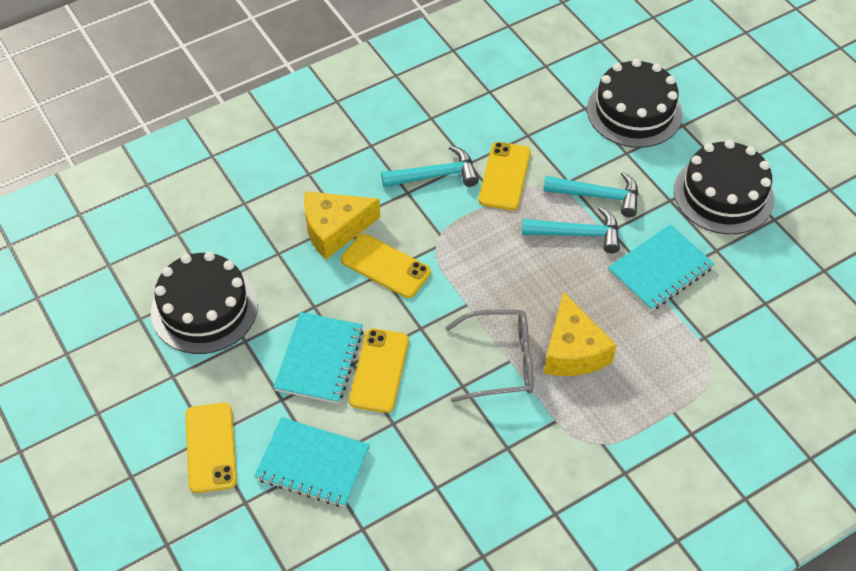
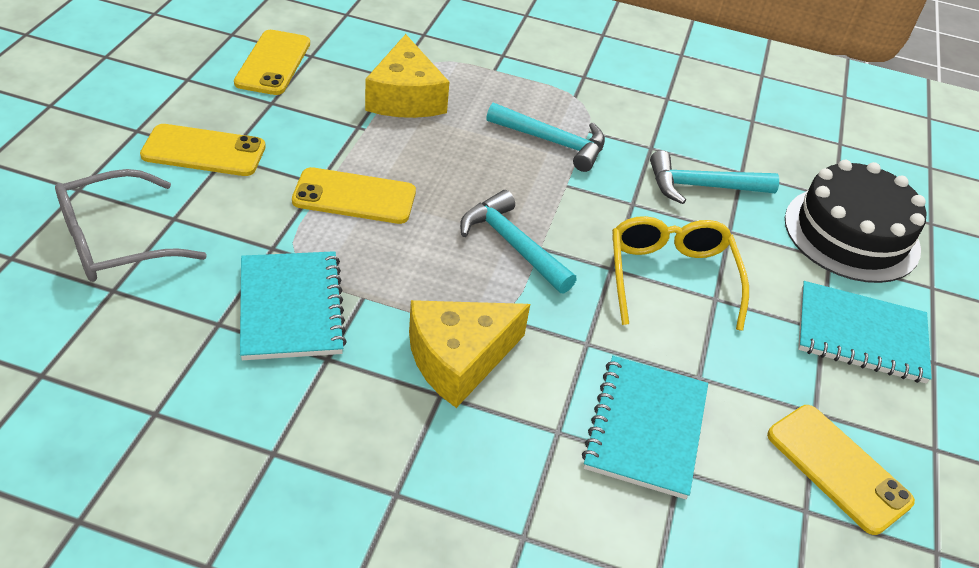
black cake: 3 -> 1
yellow glasses: 0 -> 1

